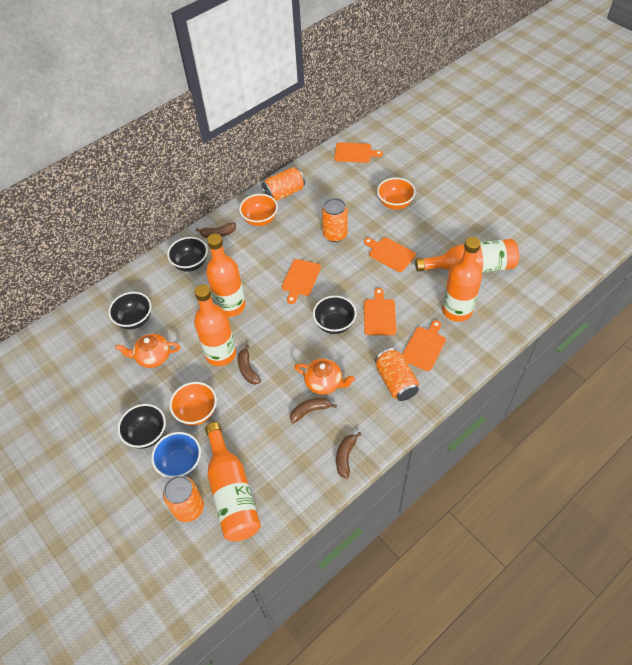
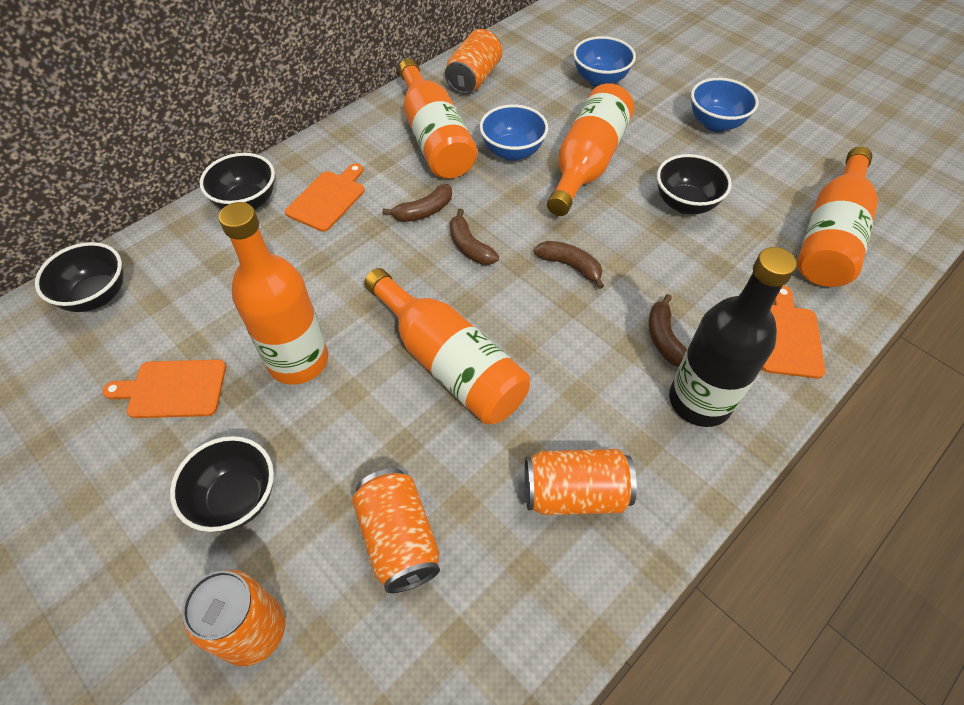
black bottle: 0 -> 1
blue bowl: 1 -> 3
orange bowl: 3 -> 0
orange cutting board: 5 -> 3
orange teapot: 2 -> 0

